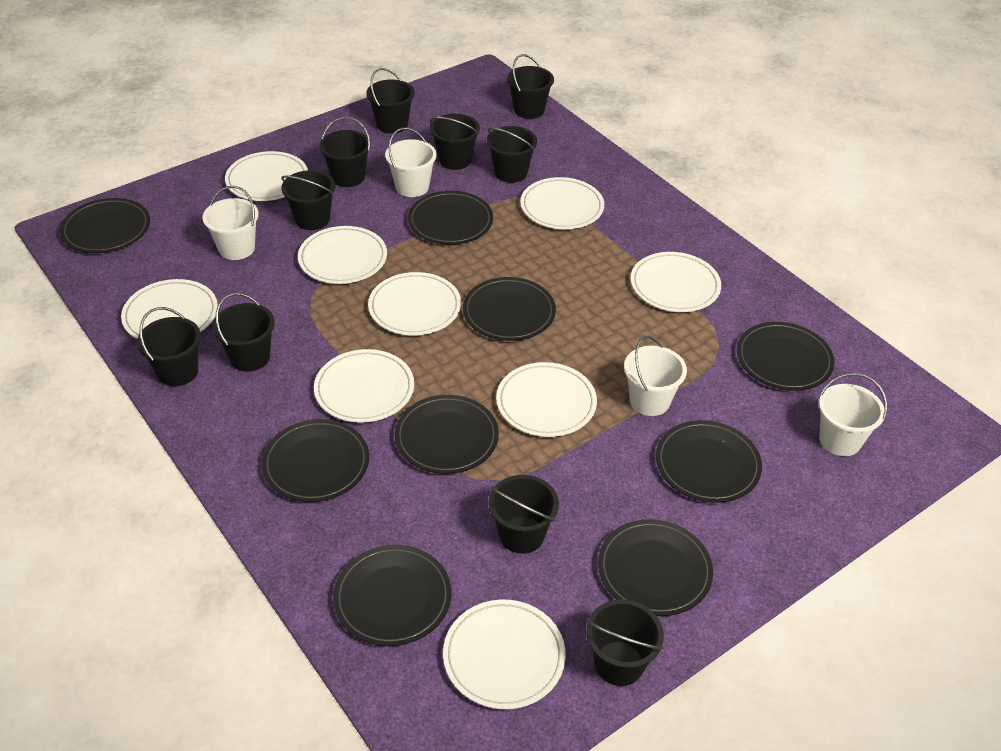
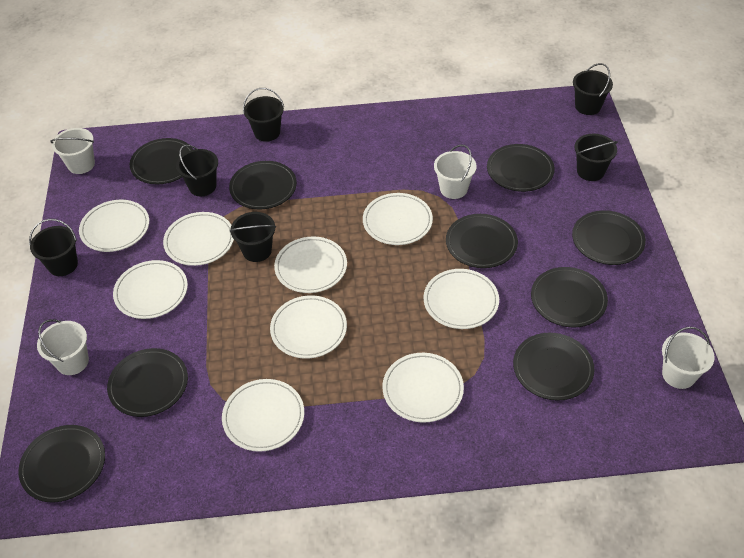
black bucket: 10 -> 6

